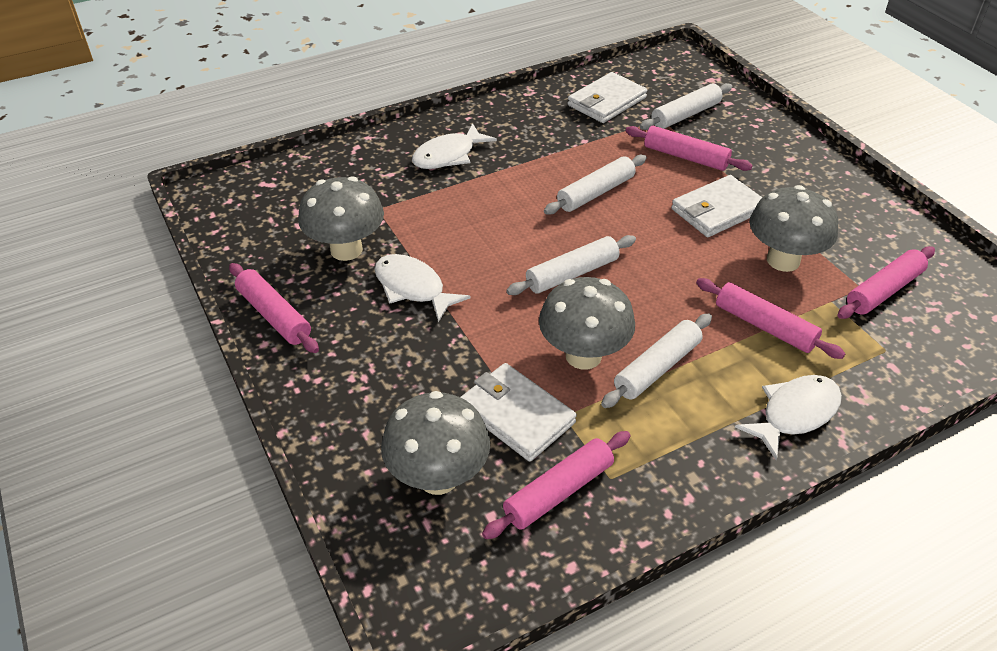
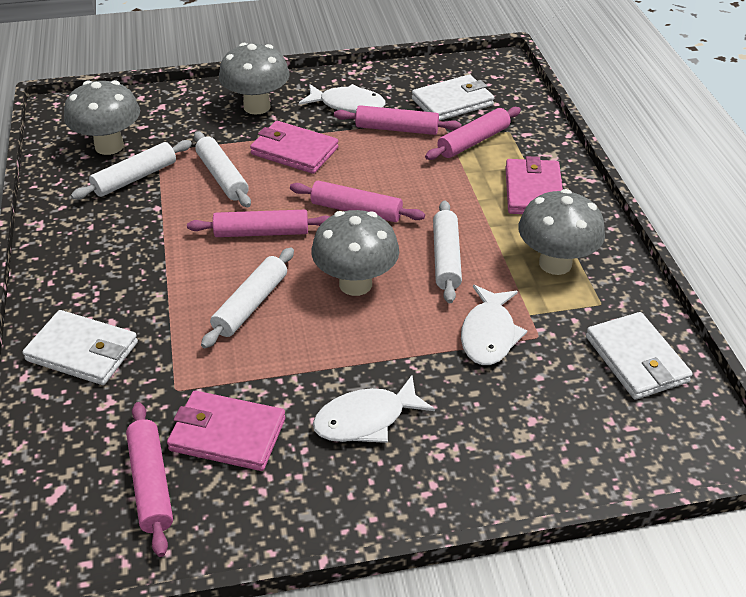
pink wallet: 0 -> 3

